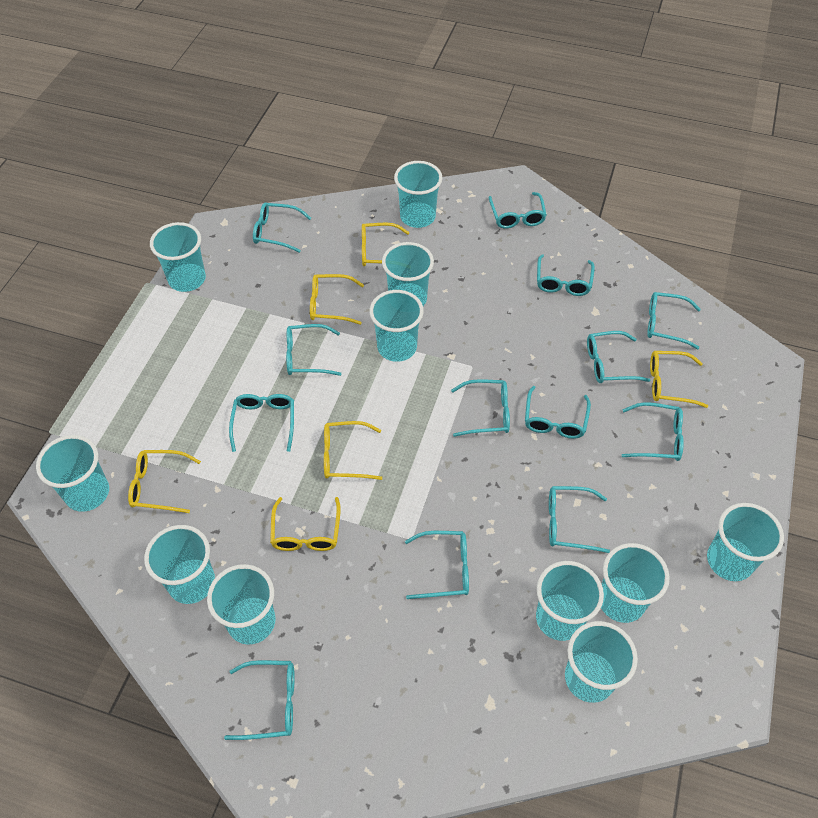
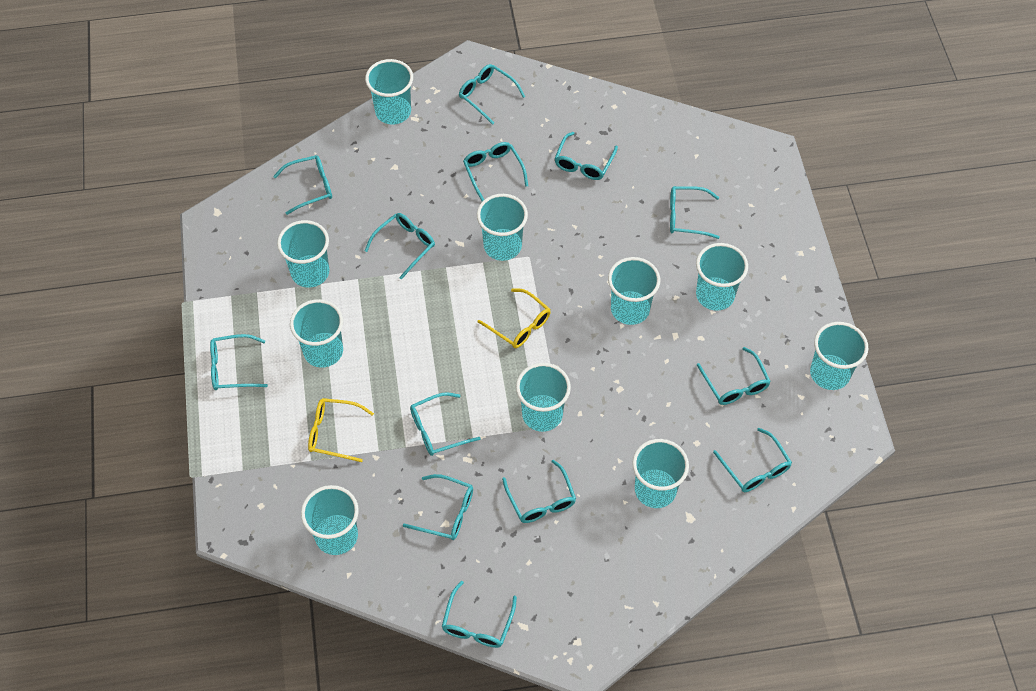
turquoise cup: 11 -> 10
yellow glasses: 6 -> 2

